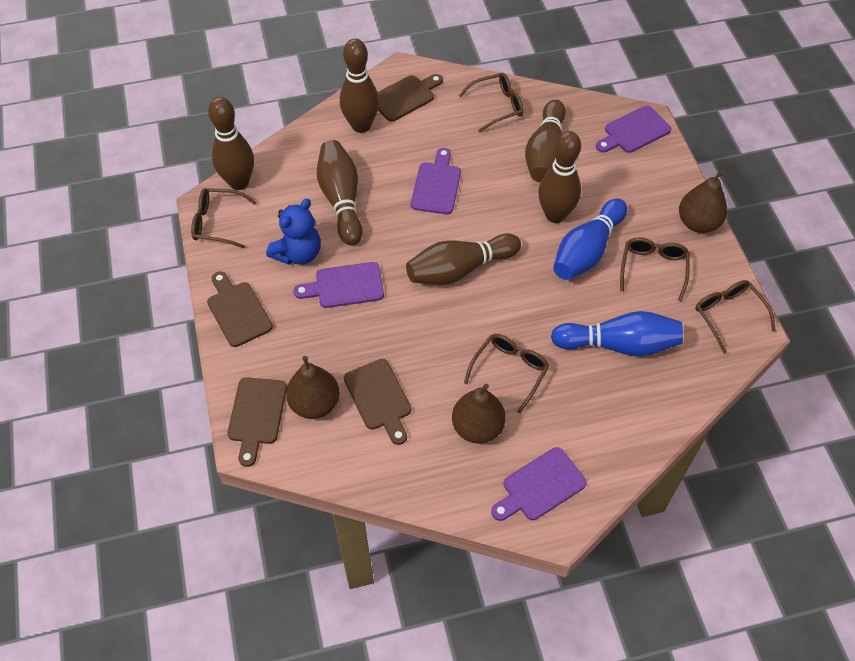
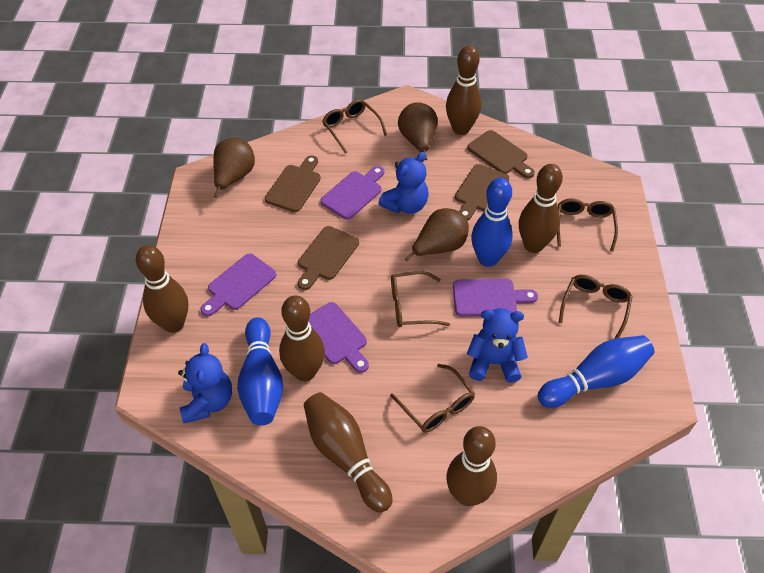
blue bowling pin: 2 -> 3
blue teddy bear: 1 -> 3

